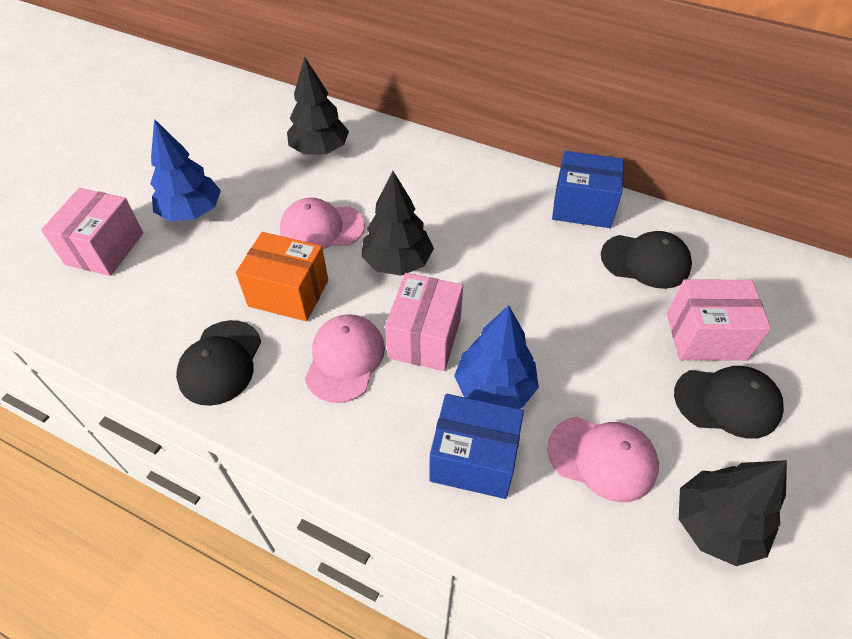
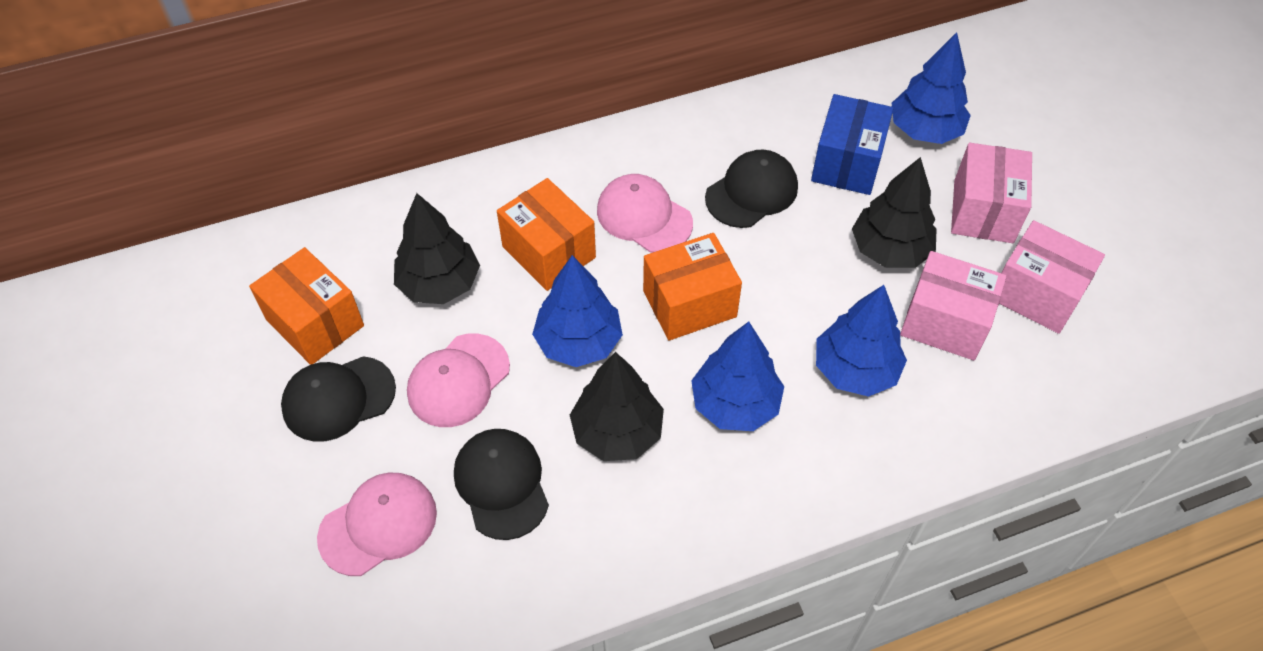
blue box: 2 -> 1
blue tree: 2 -> 4
orange box: 1 -> 3

